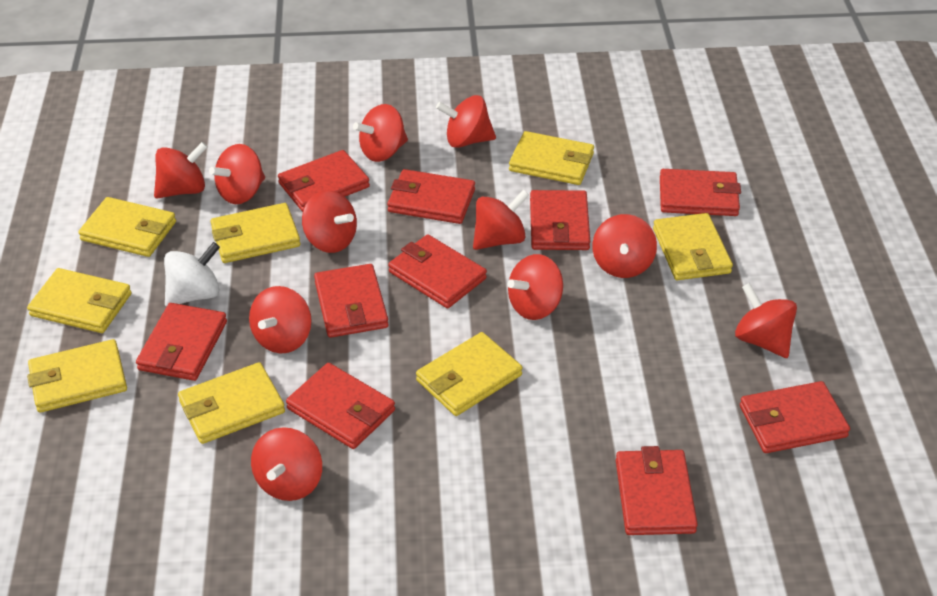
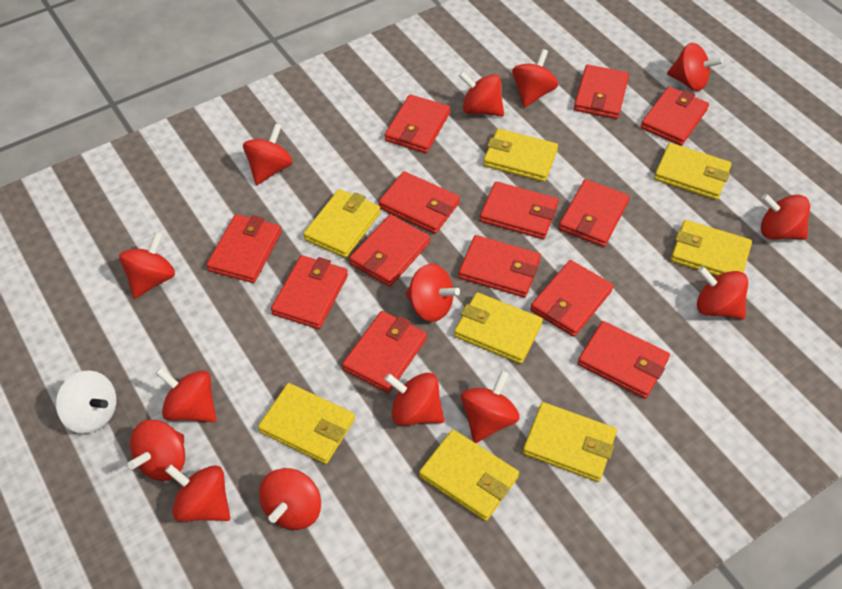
red spinning top: 11 -> 14
red wallet: 10 -> 13

